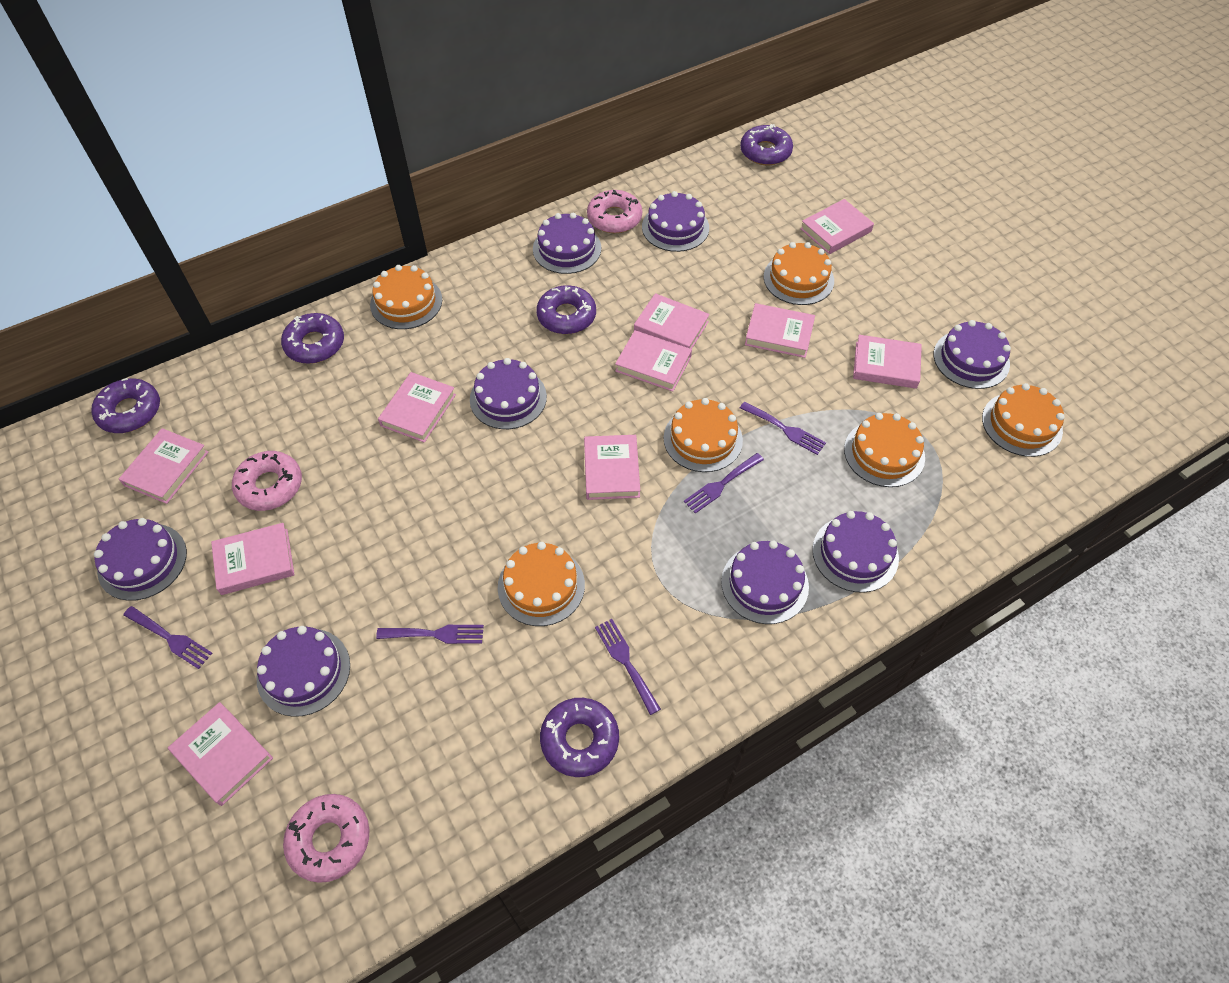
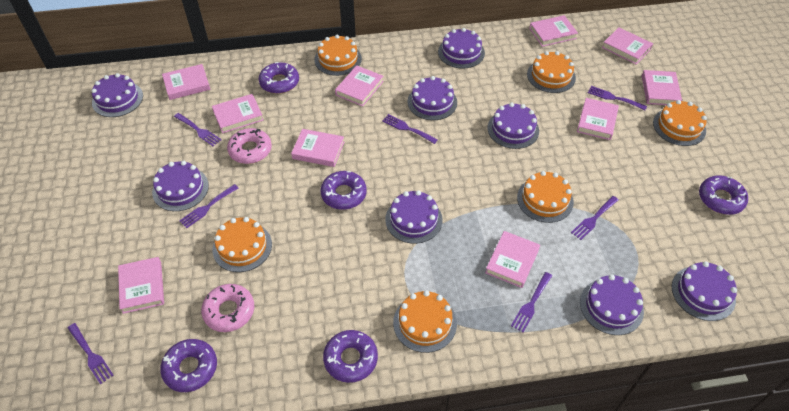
pink donut: 3 -> 2
purple fork: 5 -> 7

